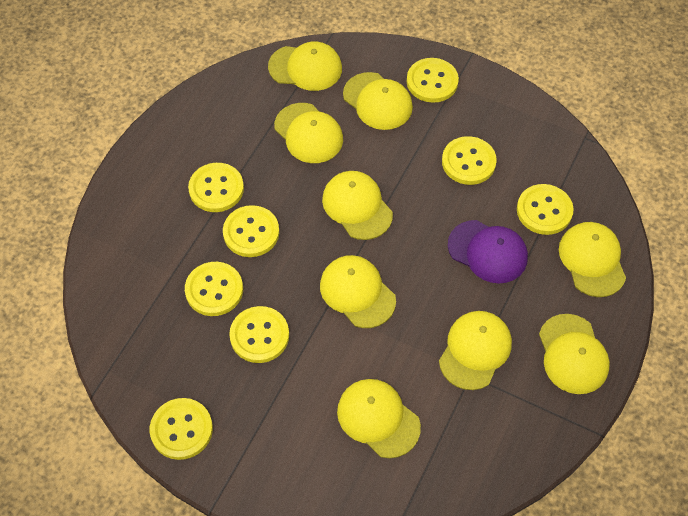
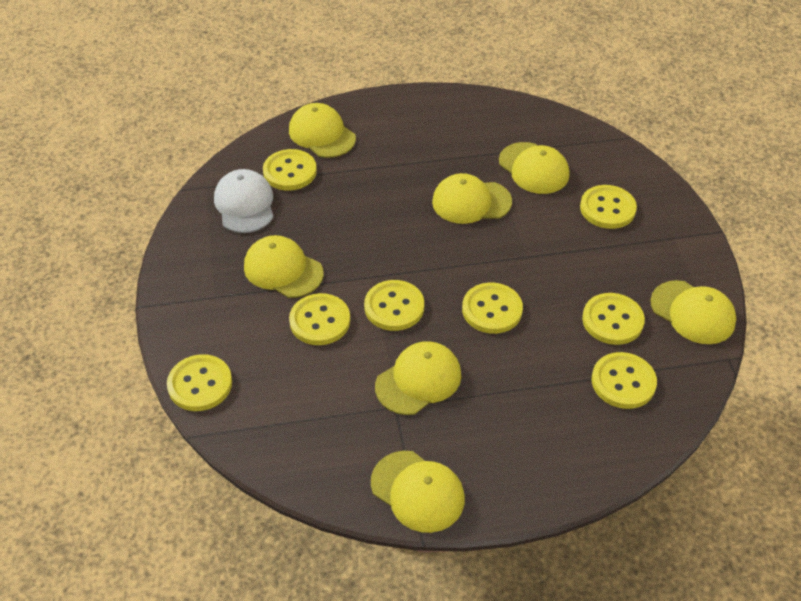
purple cap: 1 -> 0
white cap: 0 -> 1
yellow cap: 9 -> 7

